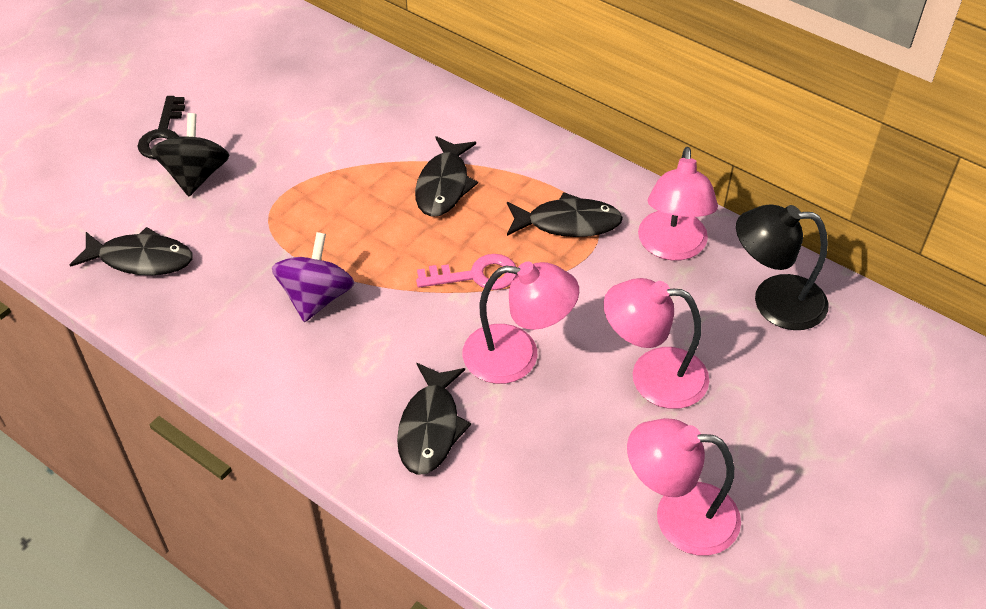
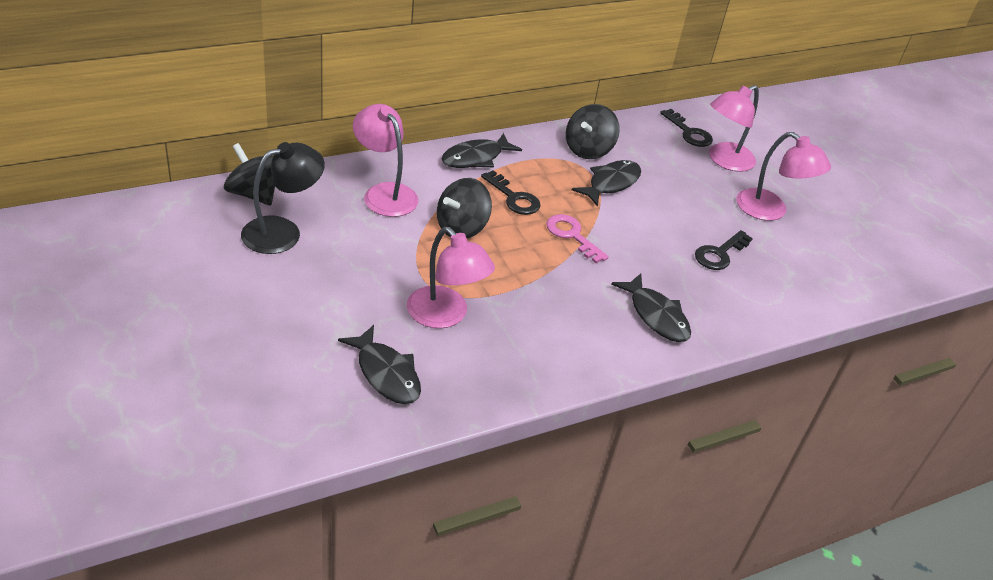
black key: 1 -> 3
black spinning top: 1 -> 3
purple spinning top: 1 -> 0

